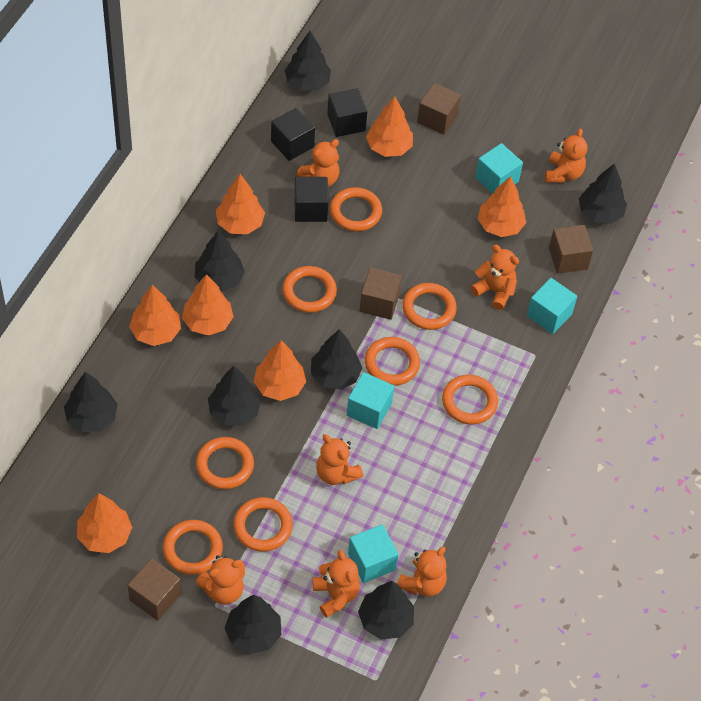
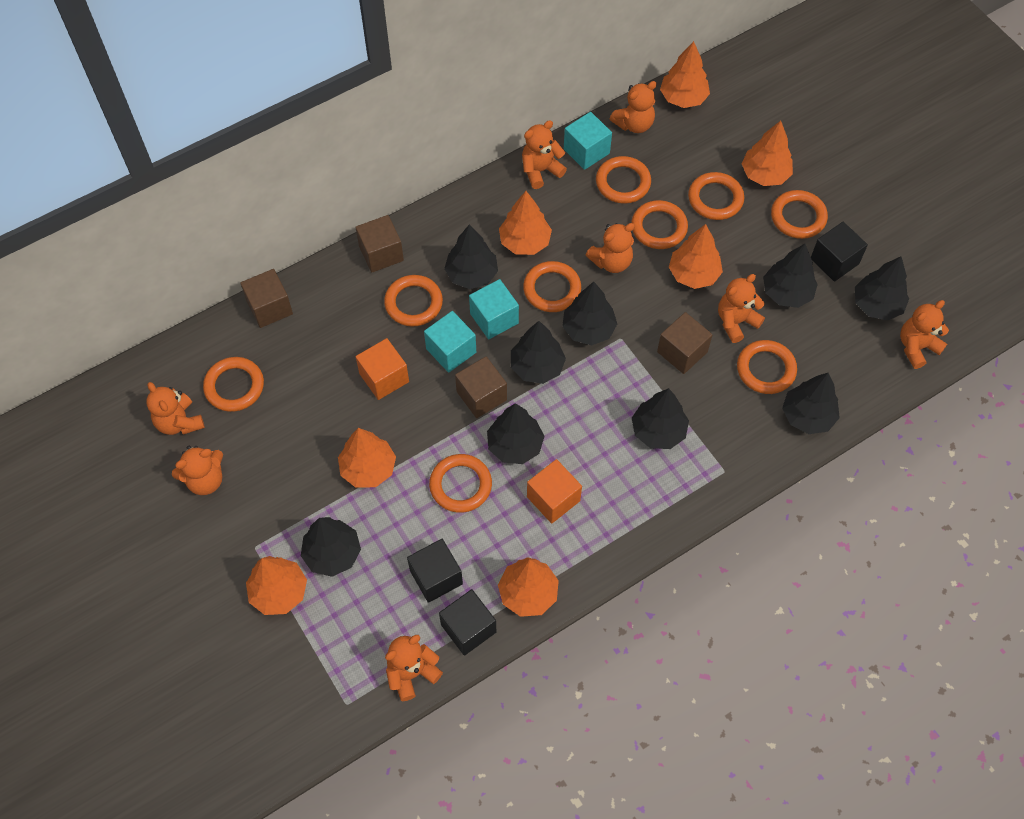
black tree: 8 -> 9
orange cube: 0 -> 2
orange ring: 8 -> 9
orange teddy bear: 7 -> 8
turquoise cube: 4 -> 3

